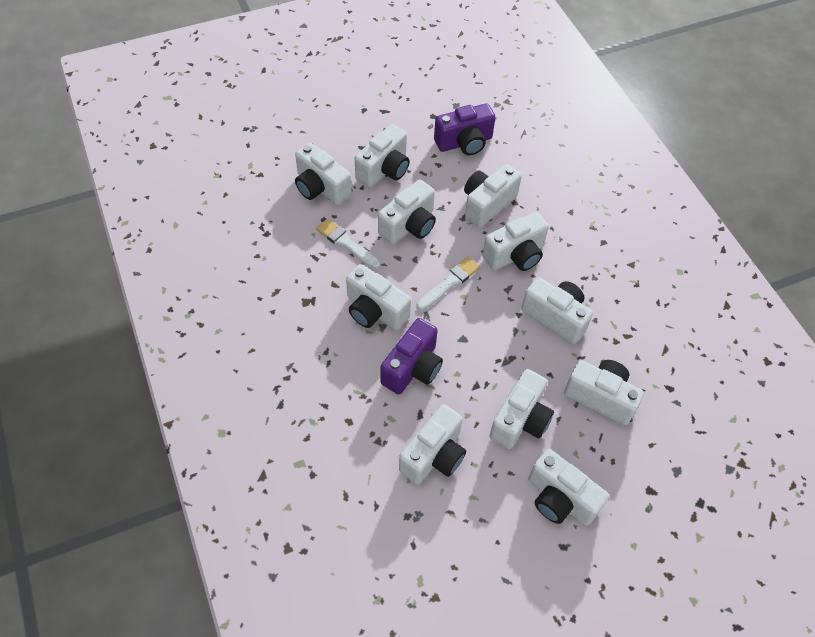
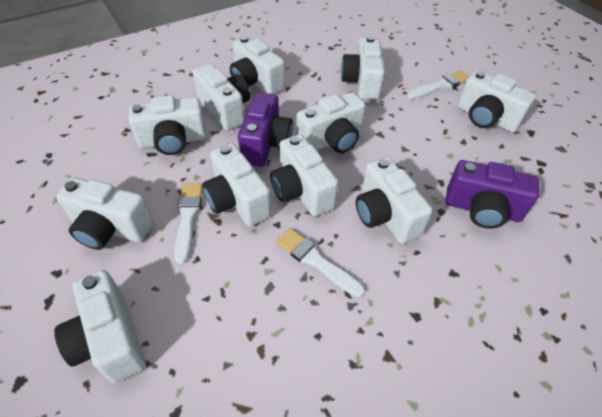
white brush: 2 -> 3

